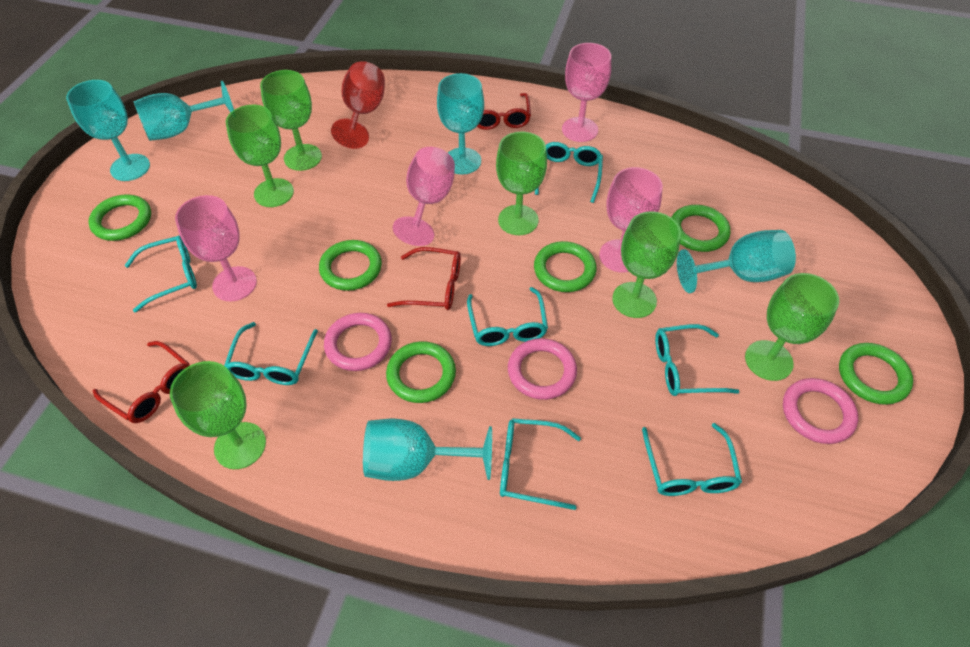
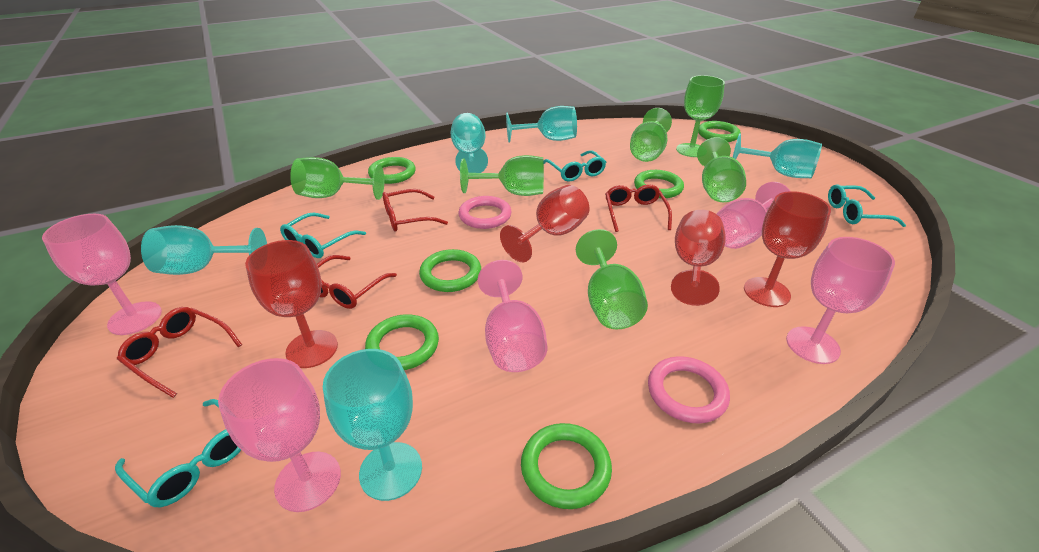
pink goblet: 4 -> 5
pink ring: 3 -> 2
red glasses: 3 -> 4
red goblet: 1 -> 4
turquoise glasses: 7 -> 4

